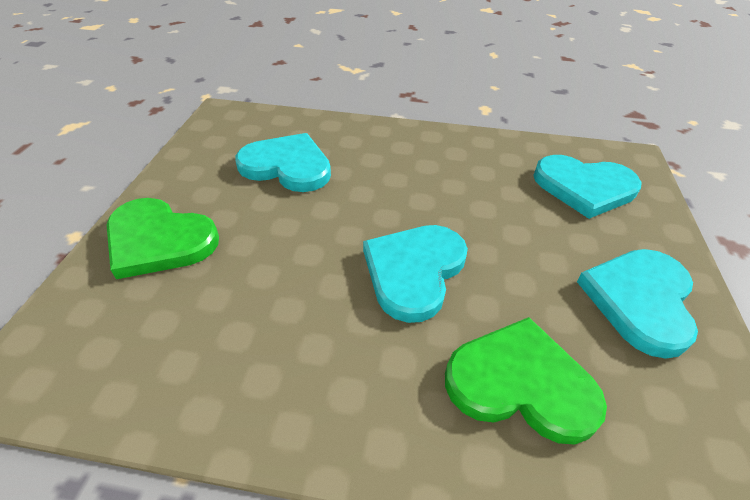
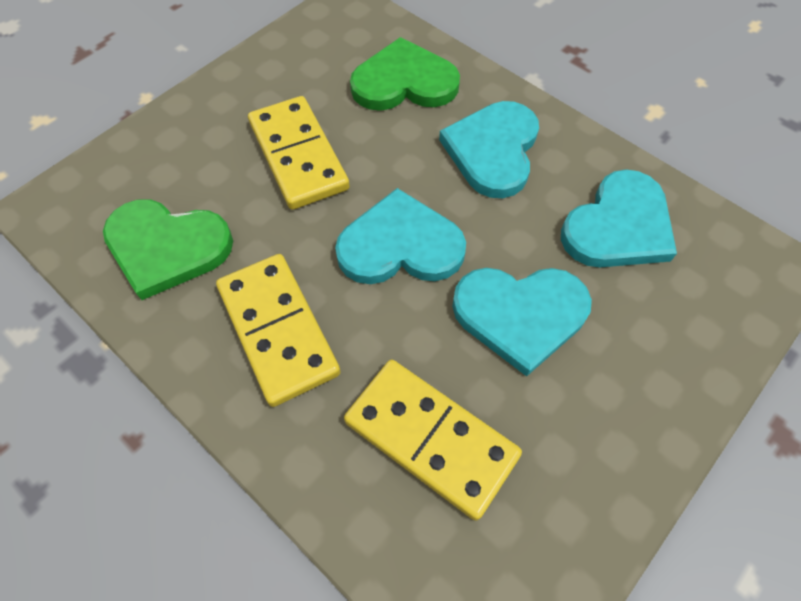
yellow domino: 0 -> 3

